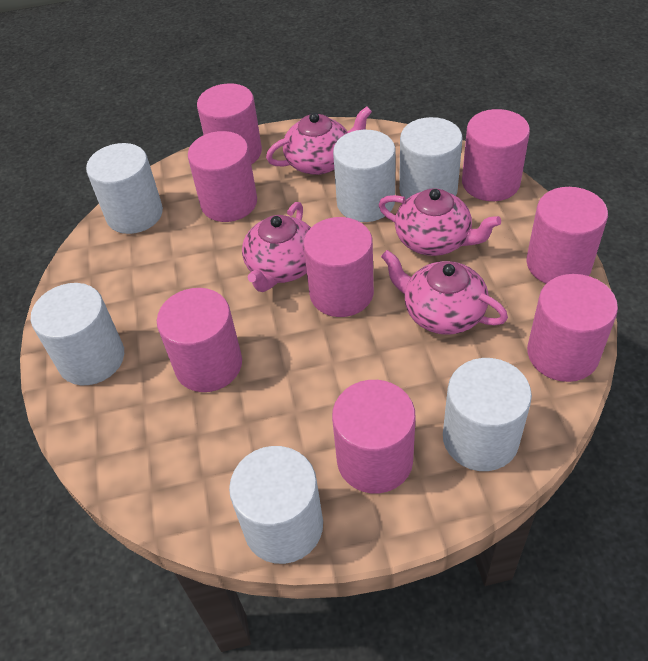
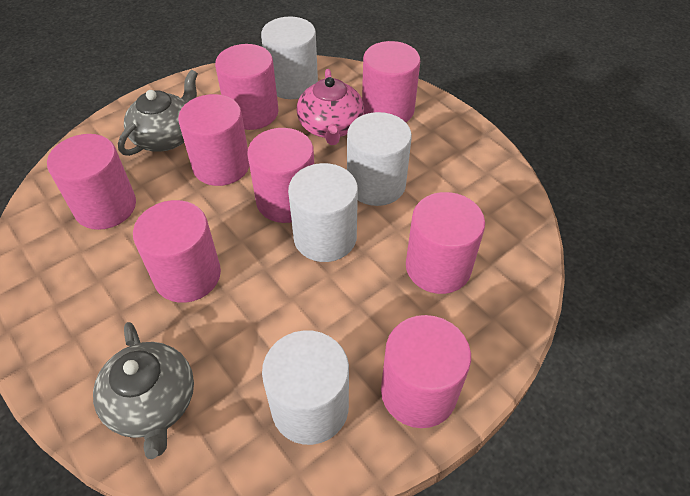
grey teapot: 0 -> 2
pink teapot: 4 -> 1
white cylinder: 6 -> 4

